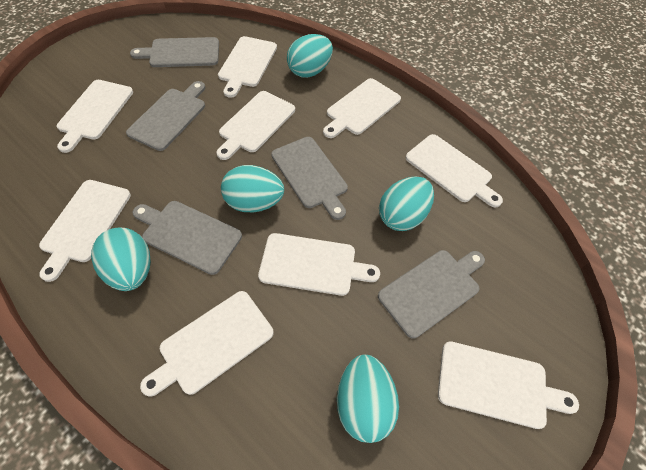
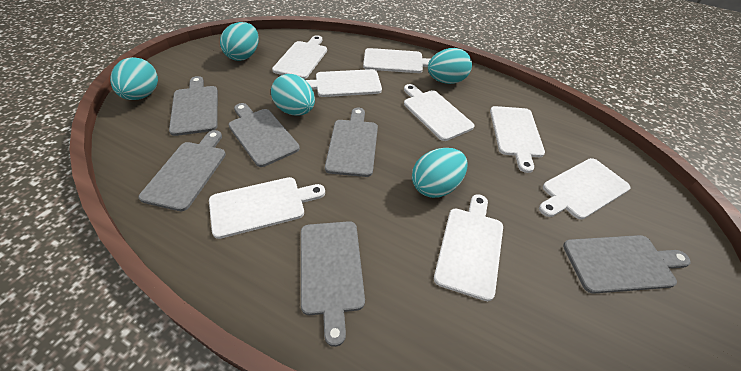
grey cutting board: 5 -> 6
white cutting board: 9 -> 8

